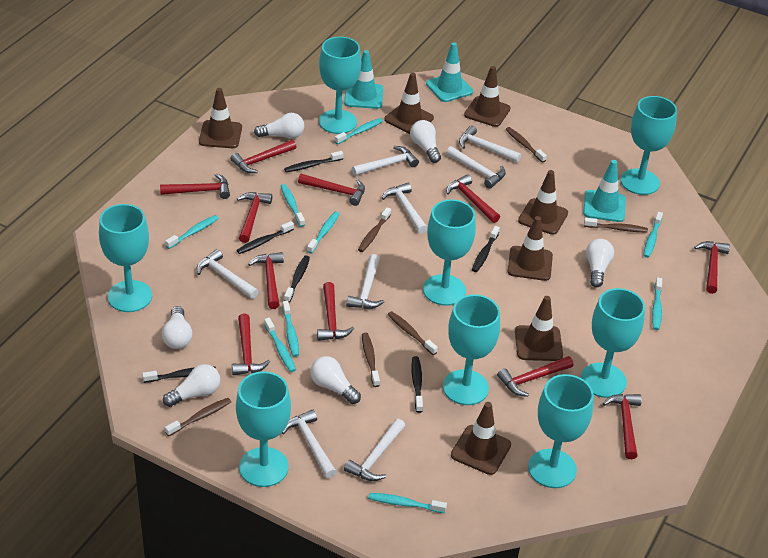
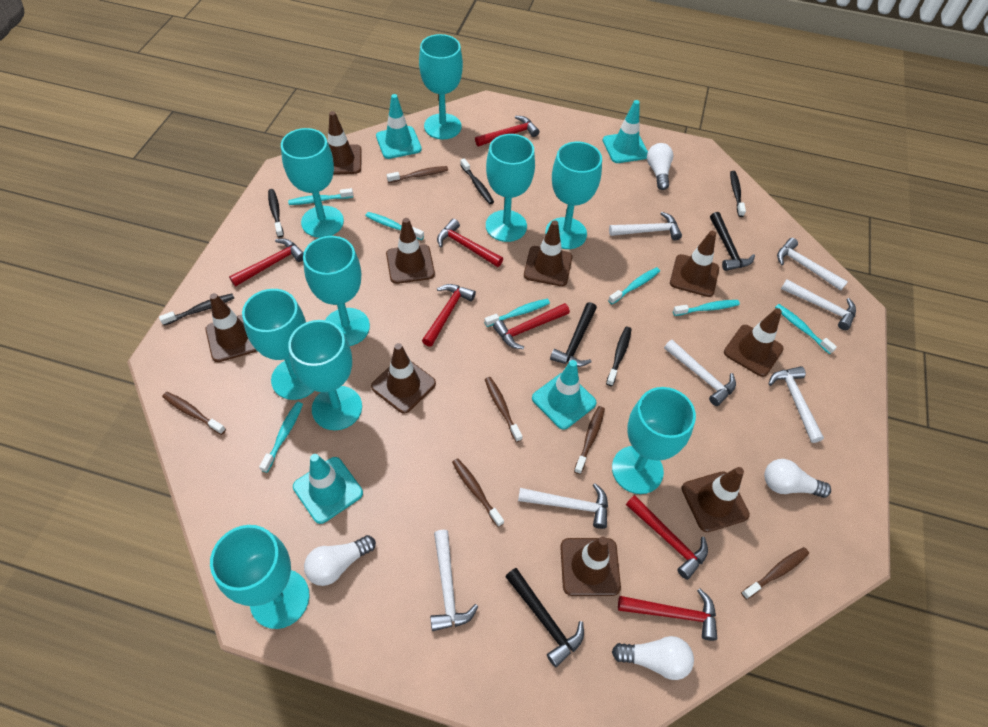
black hammer: 0 -> 3
black toothbrush: 6 -> 5
brown traffic cone: 7 -> 9
red hammer: 11 -> 7
turquoise goblet: 8 -> 9
turquoise toothbrush: 9 -> 7
turquoise traffic cone: 3 -> 4
white hammer: 8 -> 7
white light bulb: 6 -> 4

